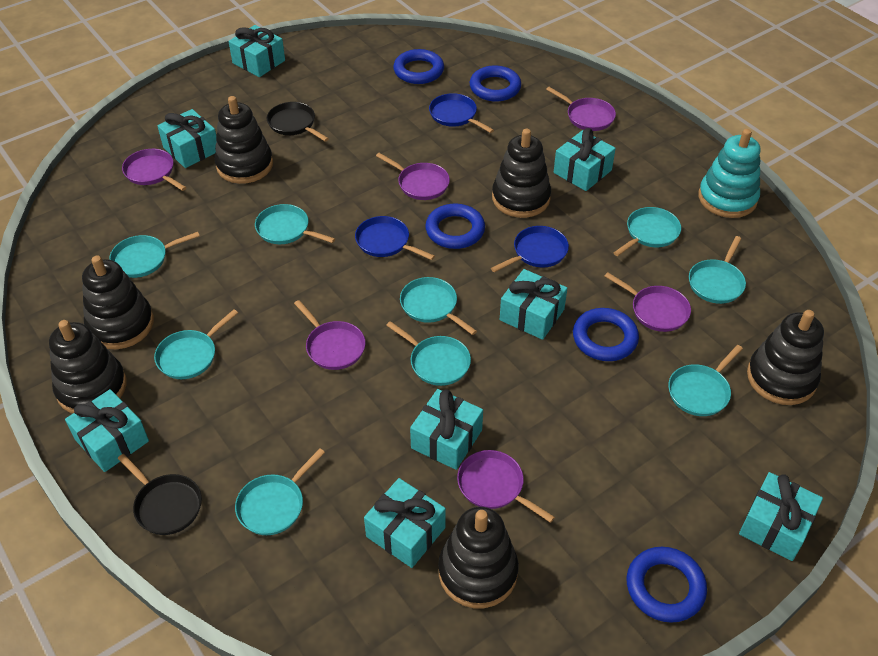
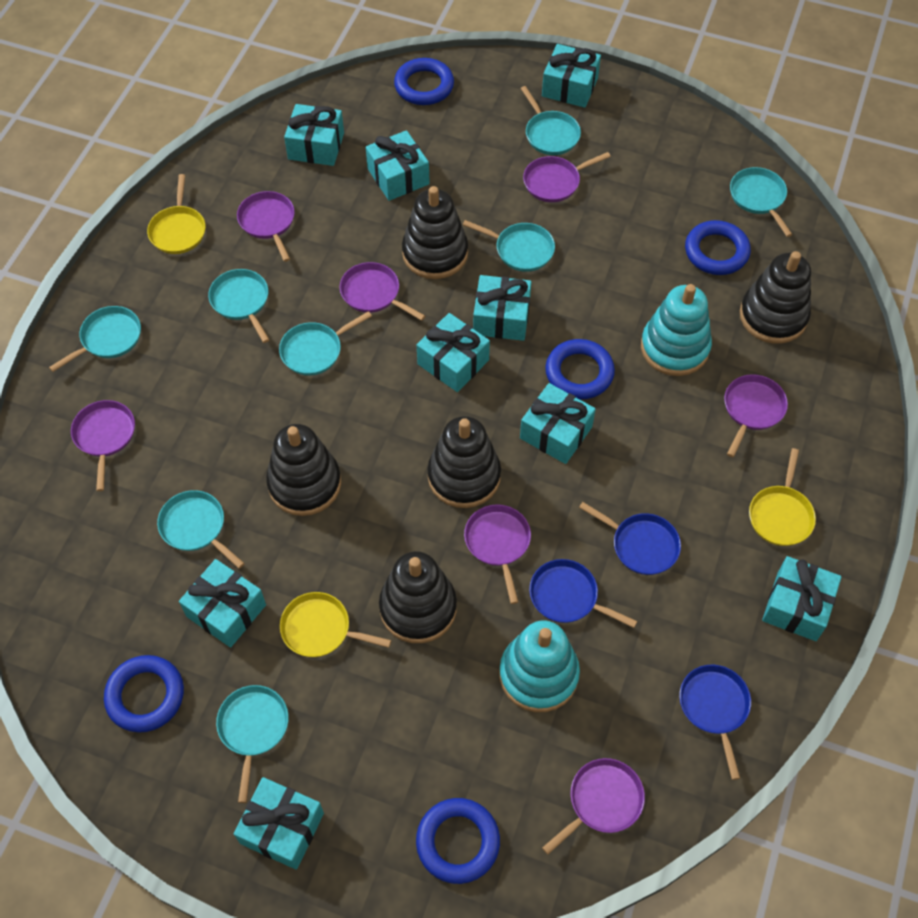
black pan: 2 -> 0
black stacking toy: 6 -> 5
purple pan: 6 -> 7
turquoise gift: 8 -> 9
turquoise pan: 9 -> 8
turquoise stacking toy: 1 -> 2
yellow pan: 0 -> 3

